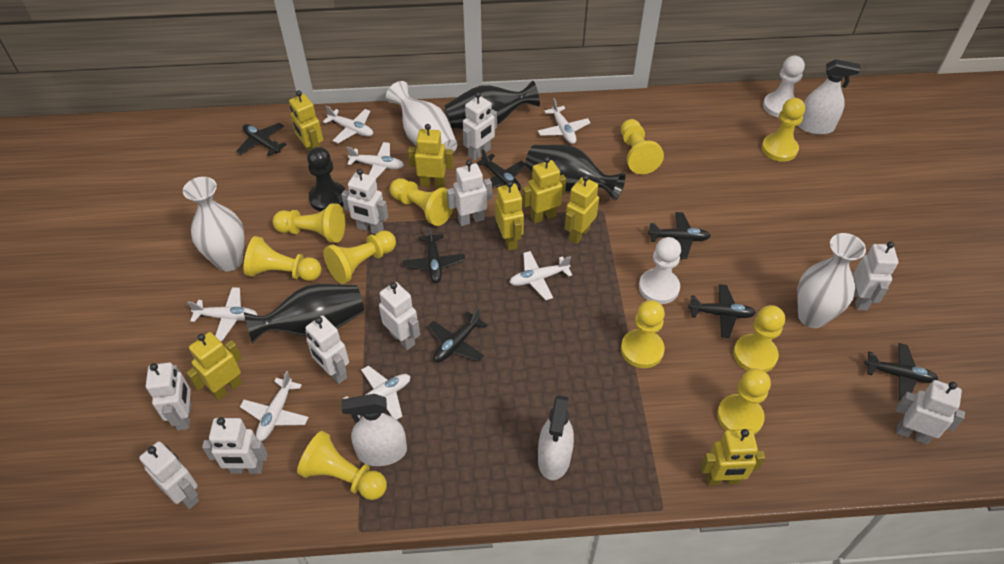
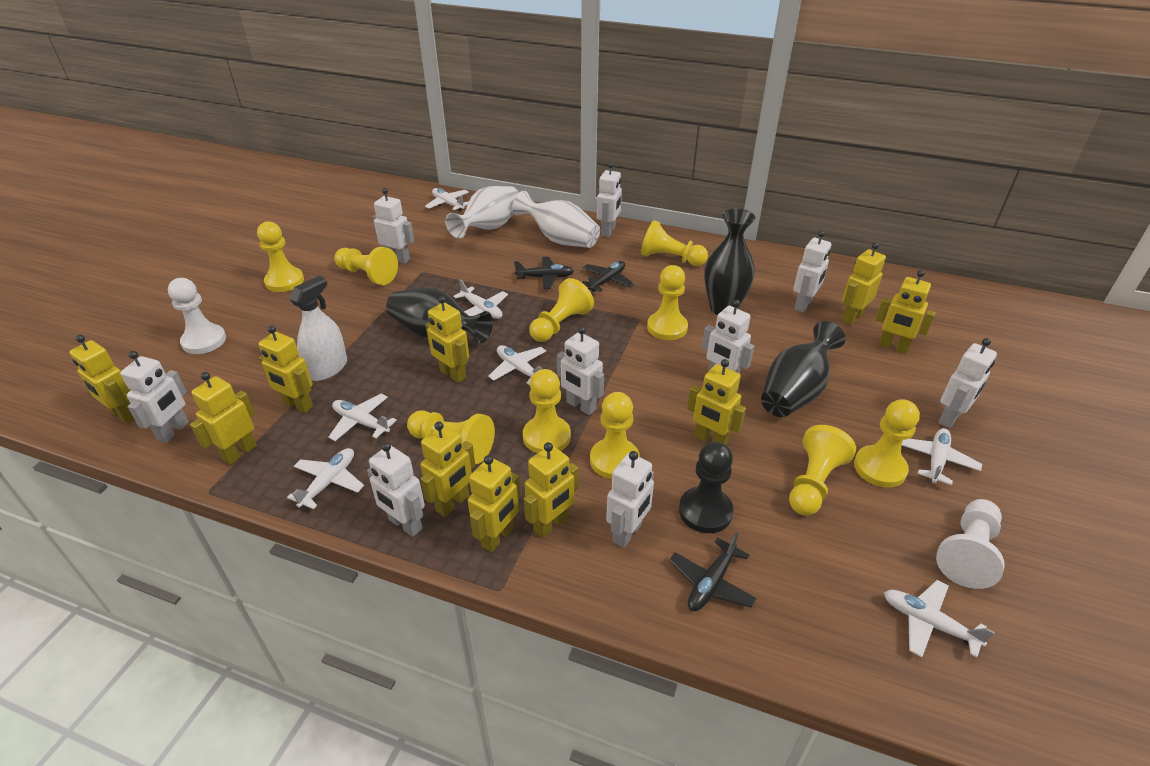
black plane: 7 -> 3
white robot: 10 -> 9
white spray bottle: 3 -> 1
white vase: 3 -> 2
yellow robot: 7 -> 10

